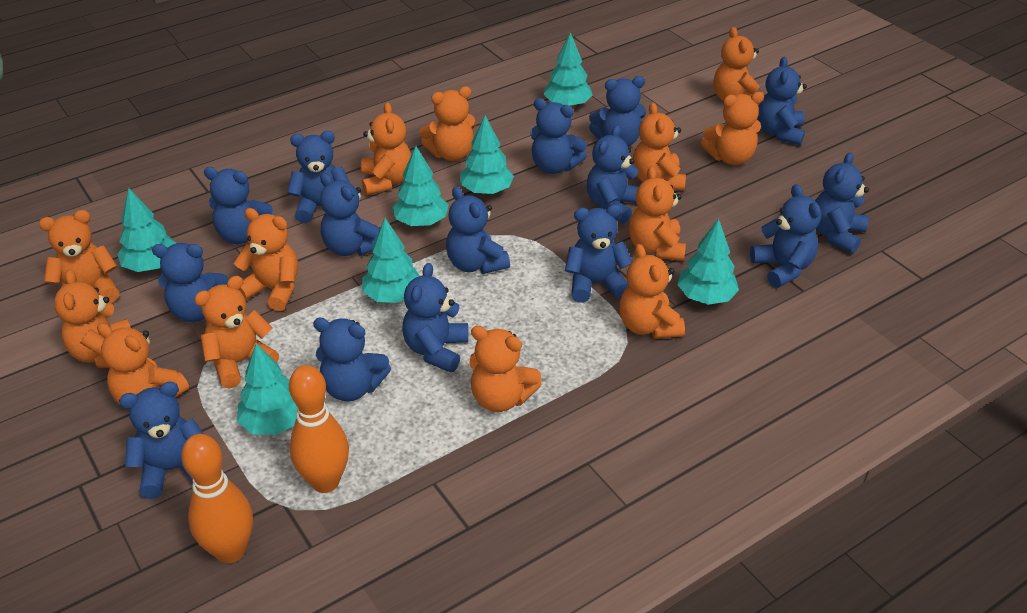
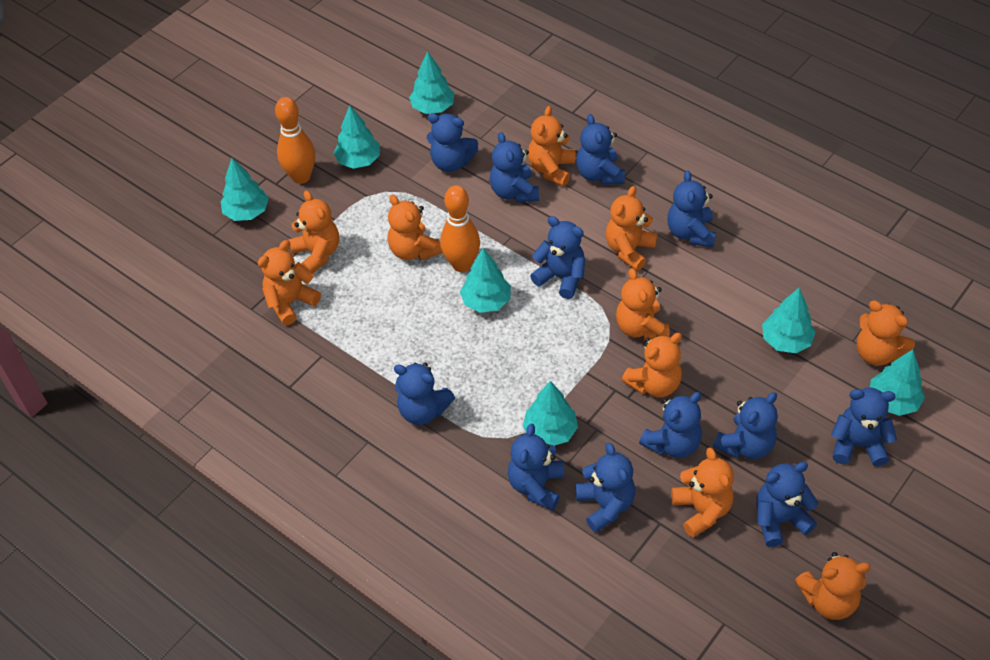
blue teddy bear: 15 -> 12
orange teddy bear: 13 -> 10

